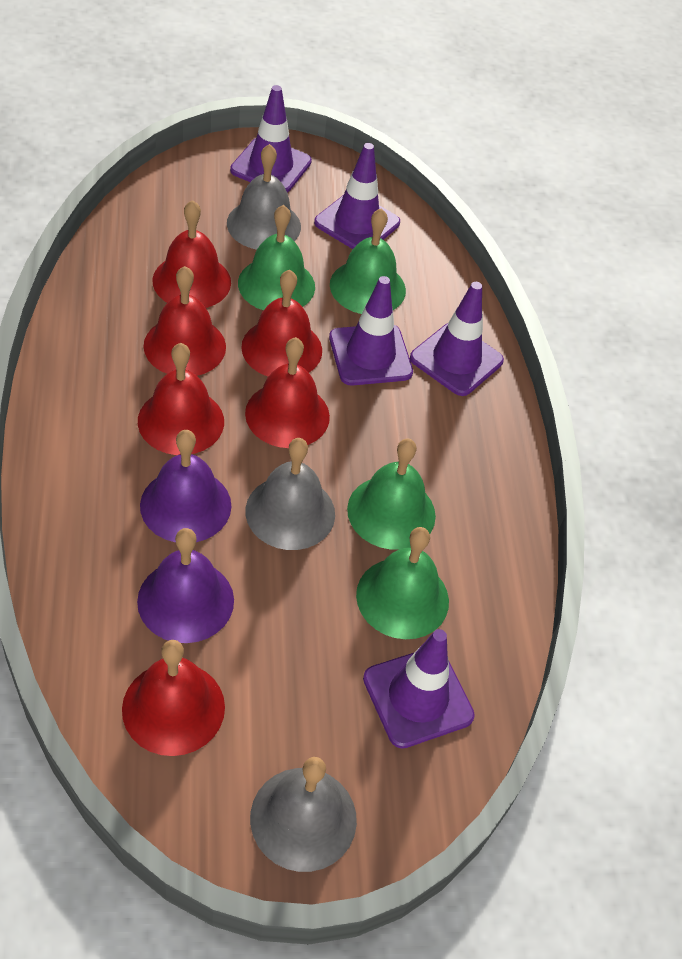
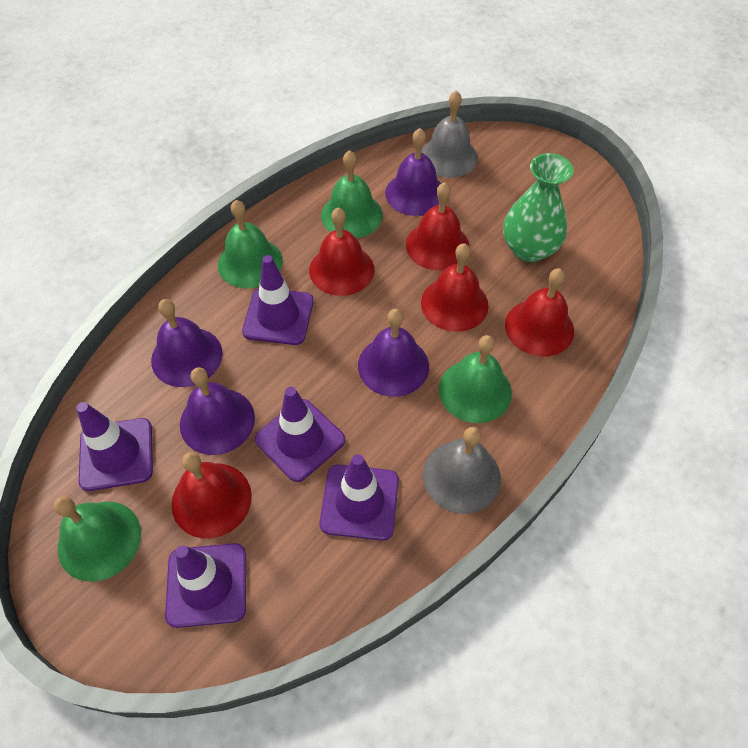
green vase: 0 -> 1
grey bell: 3 -> 2
purple bell: 2 -> 4
red bell: 6 -> 5

